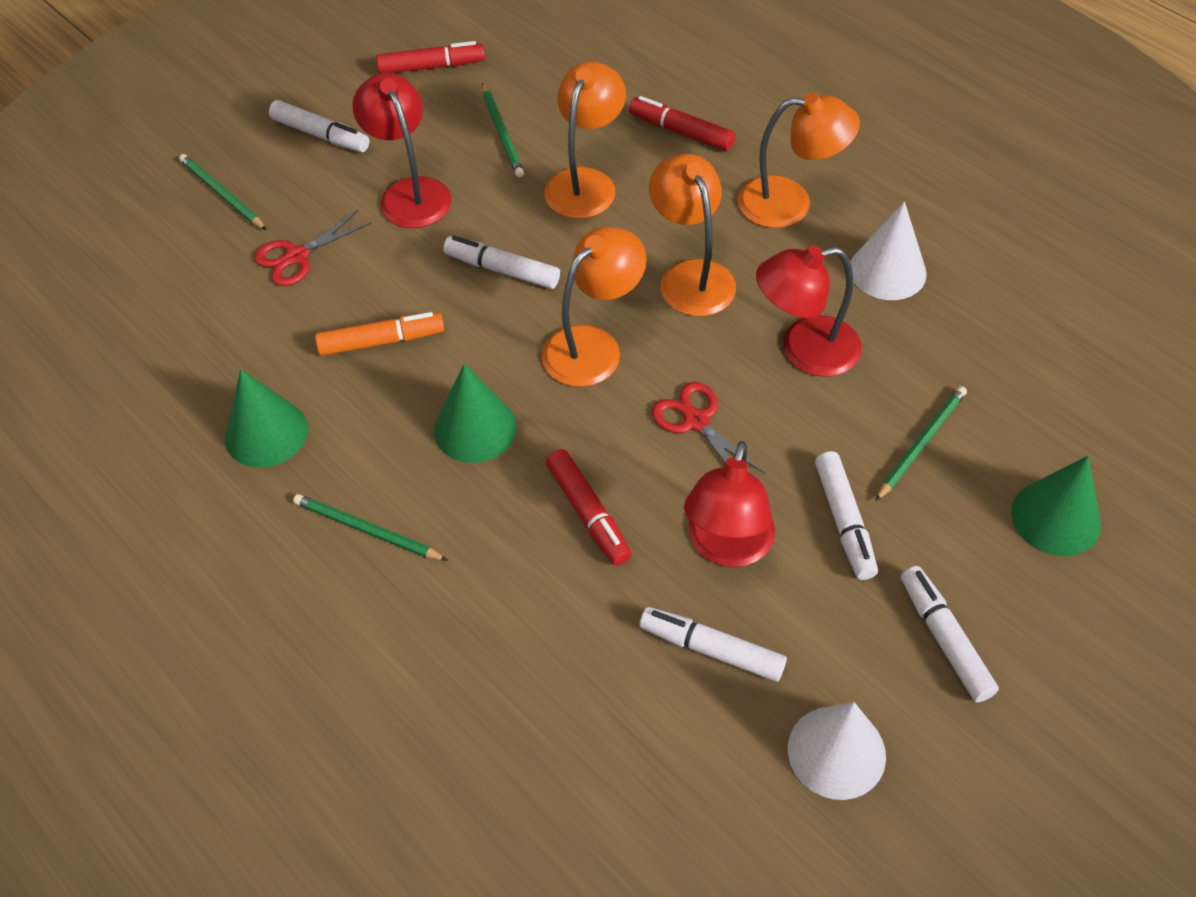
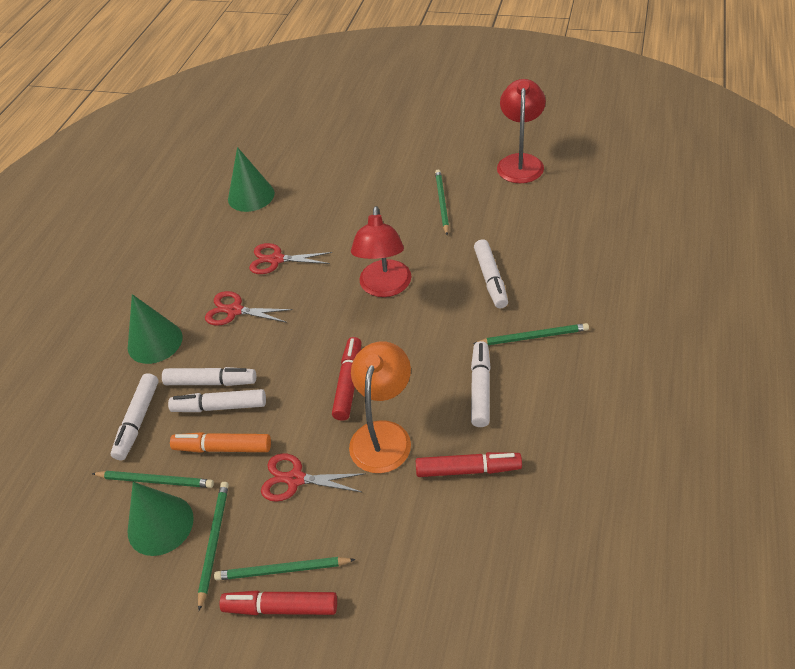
green pencil: 4 -> 5
orange lamp: 4 -> 1
red lamp: 3 -> 2
red scissors: 2 -> 3
white cone: 2 -> 0

